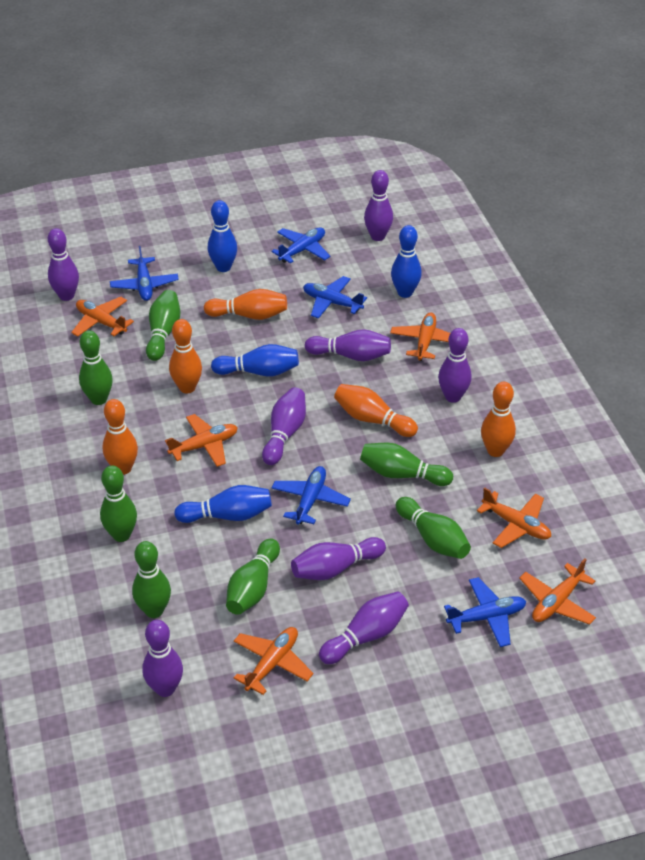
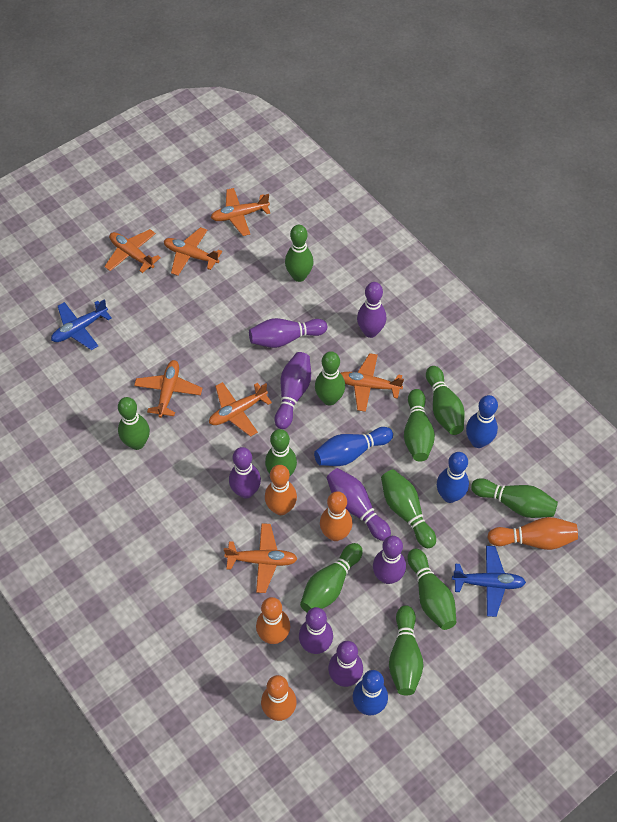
blue plane: 5 -> 2
green bowling pin: 7 -> 11
orange plane: 6 -> 7

